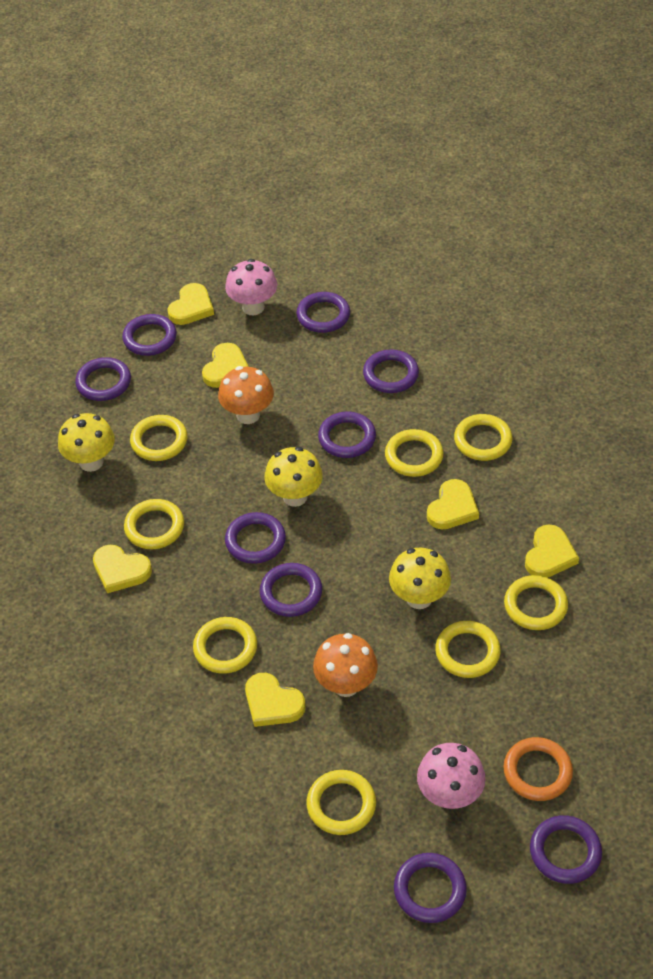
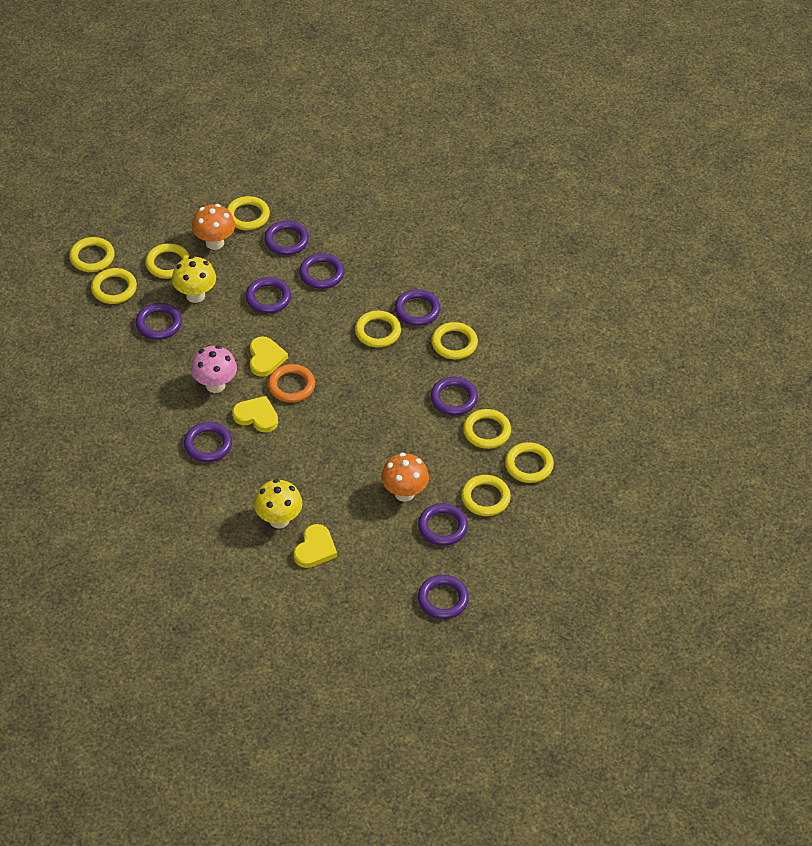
pink mushroom: 2 -> 1
yellow heart: 6 -> 3
yellow mushroom: 3 -> 2
yellow ring: 8 -> 9

